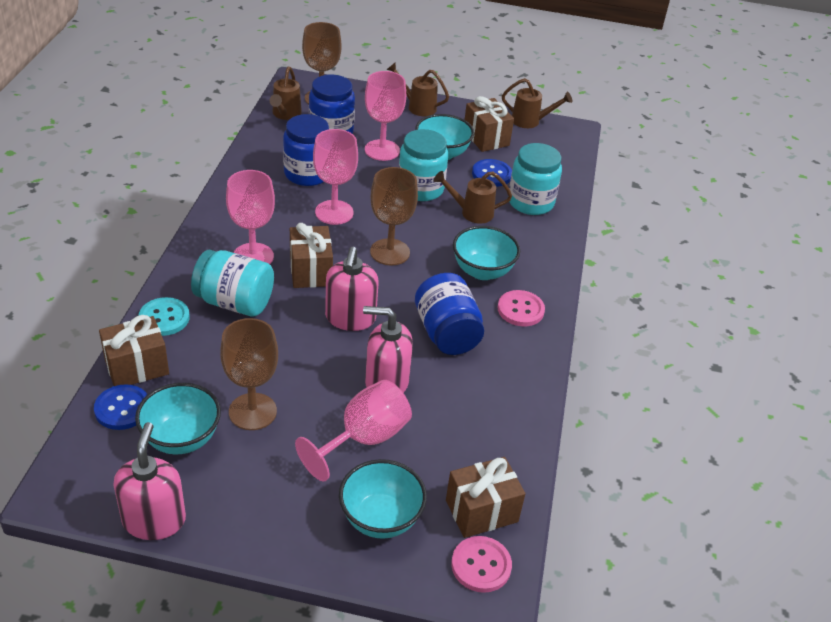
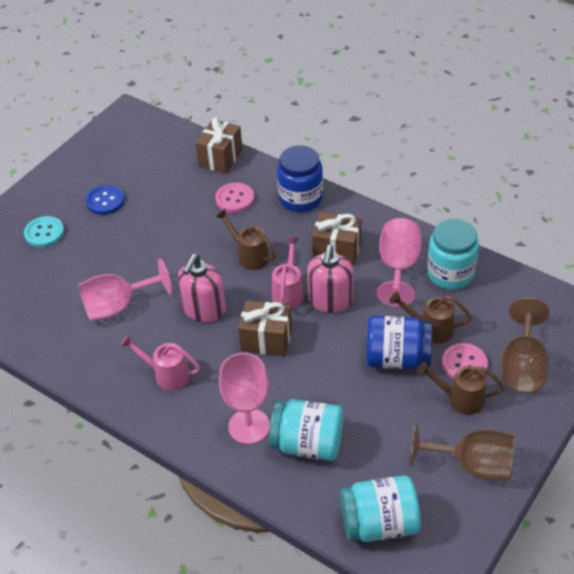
blue button: 2 -> 1
blue jar: 3 -> 2
brown gift: 4 -> 3
brown goblet: 3 -> 2
brown watering can: 4 -> 3
pink goblet: 4 -> 3
pink soap dispenser: 3 -> 2
pink watering can: 0 -> 2
turquoise bowl: 4 -> 0

